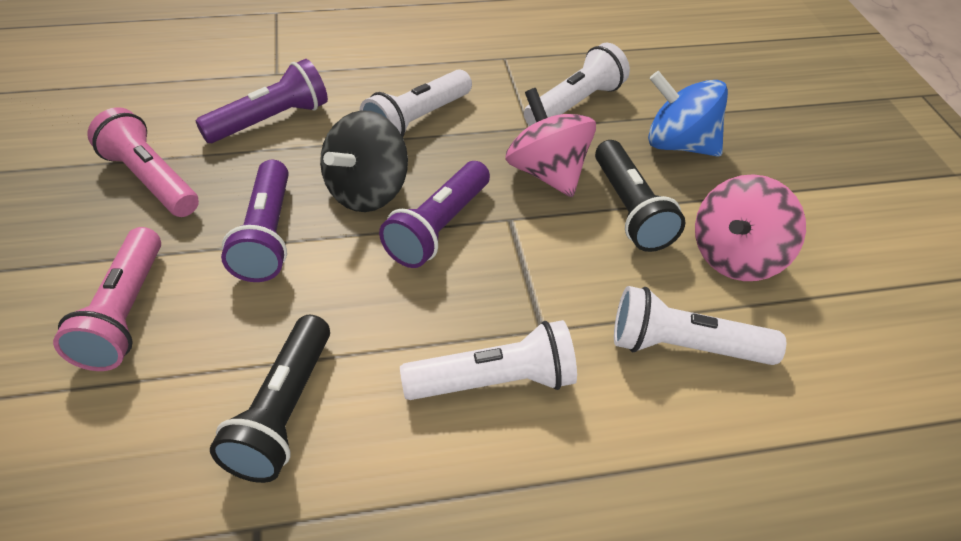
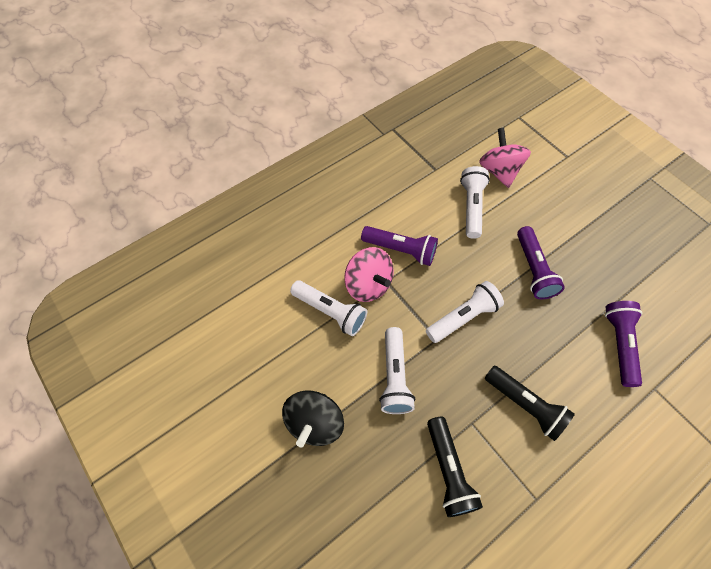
blue spinning top: 1 -> 0
pink flashlight: 2 -> 0

